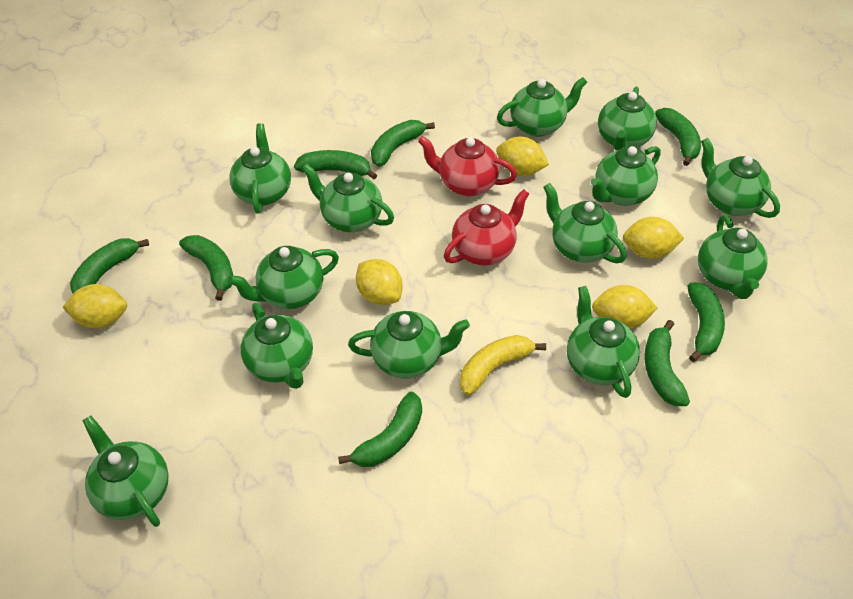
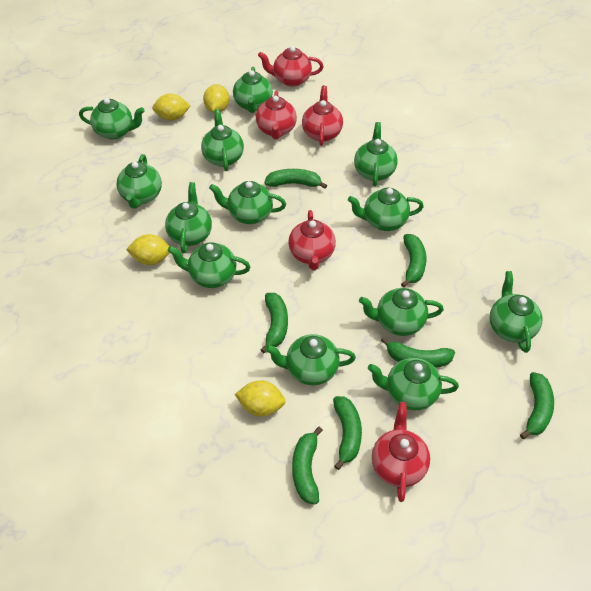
green banana: 8 -> 7
red teapot: 2 -> 5
yellow banana: 1 -> 0
yellow lemon: 5 -> 4

